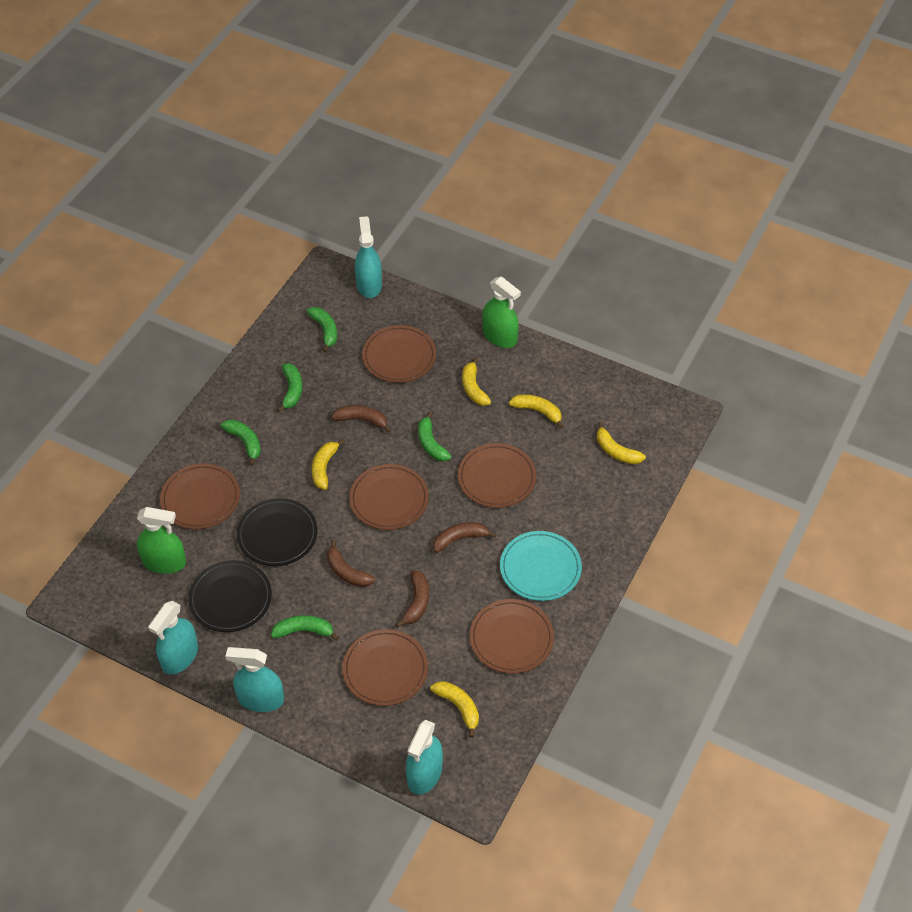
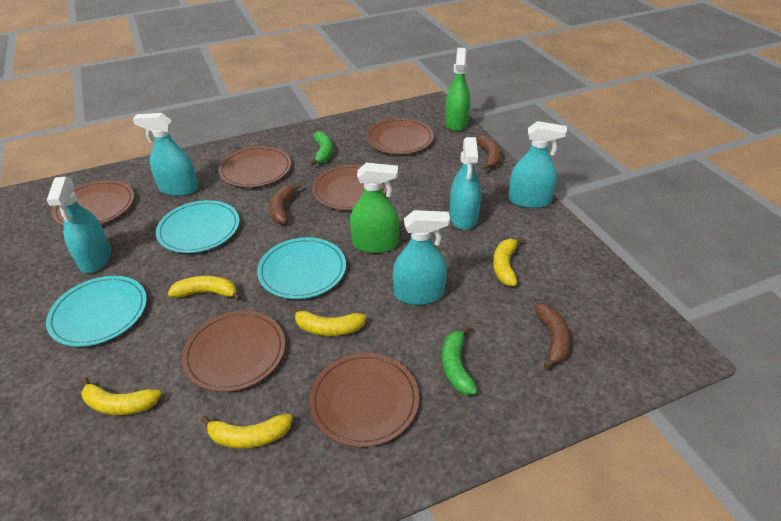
black plate: 2 -> 0
brown banana: 4 -> 3
green banana: 5 -> 2
turquoise plate: 1 -> 3
turquoise spray bottle: 4 -> 5

